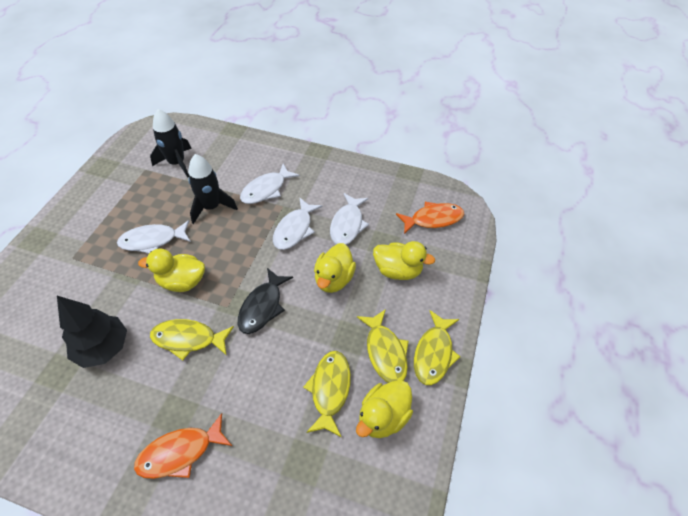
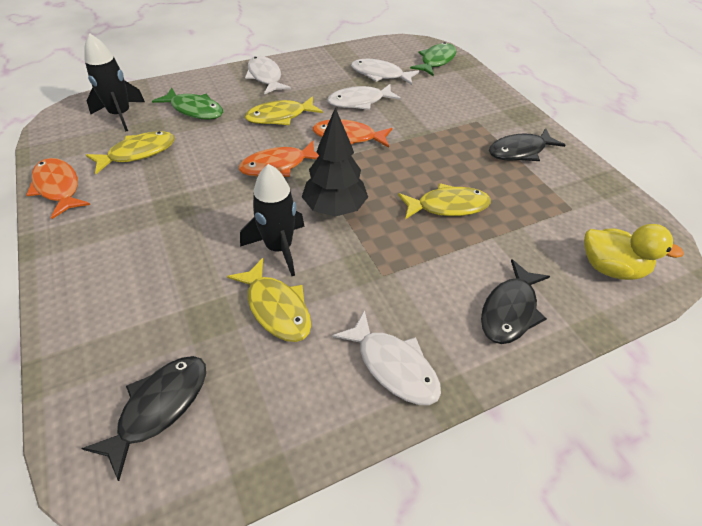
black fish: 1 -> 3
green fish: 0 -> 2
orange fish: 2 -> 3
yellow duck: 4 -> 1

